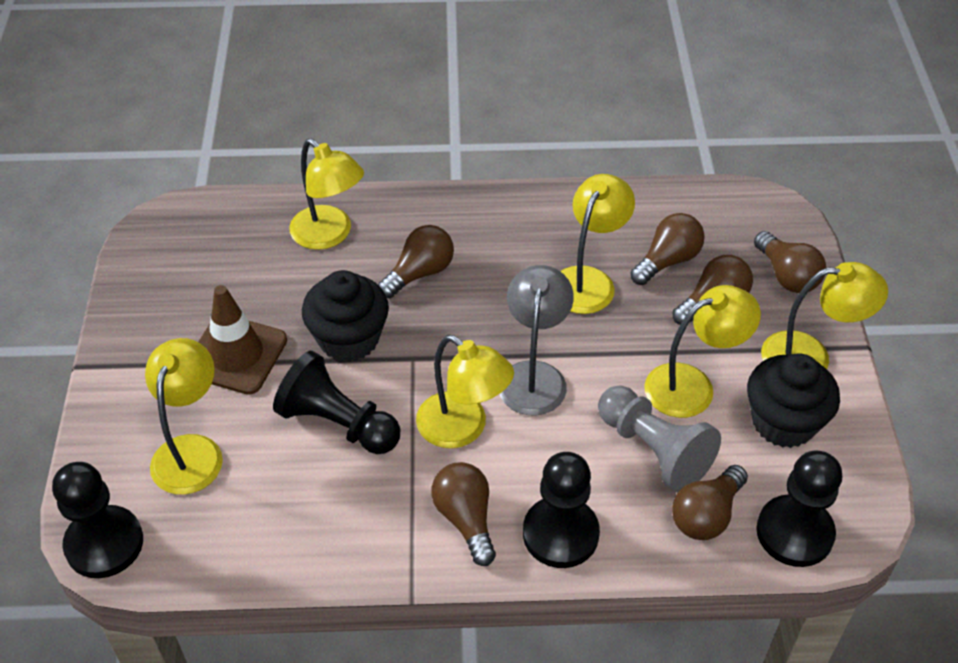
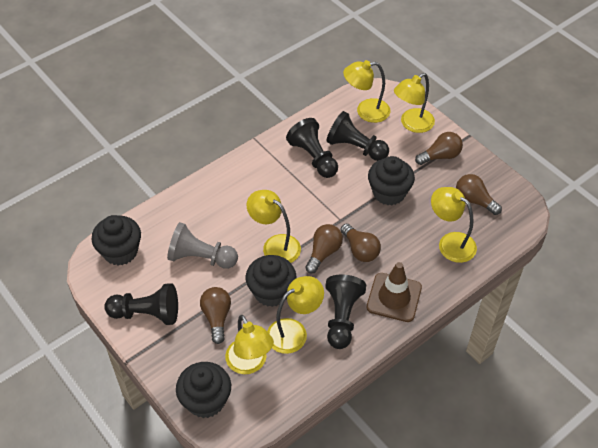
black cupcake: 2 -> 4
brown light bulb: 6 -> 5
grey lamp: 1 -> 0

